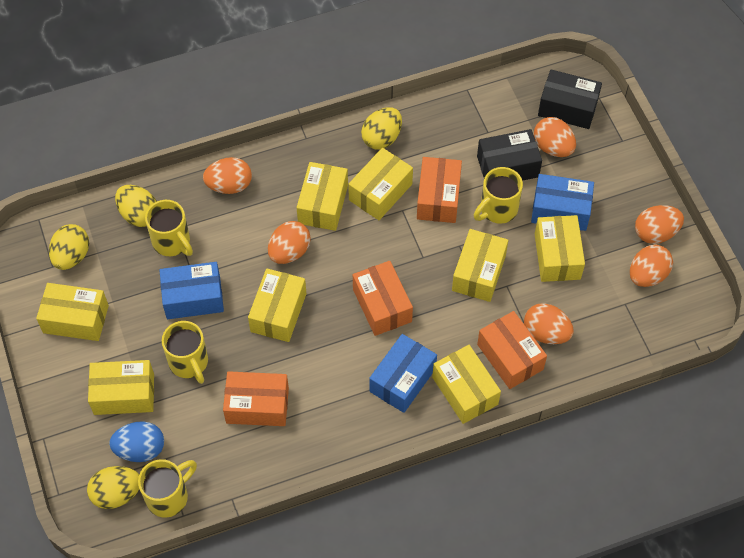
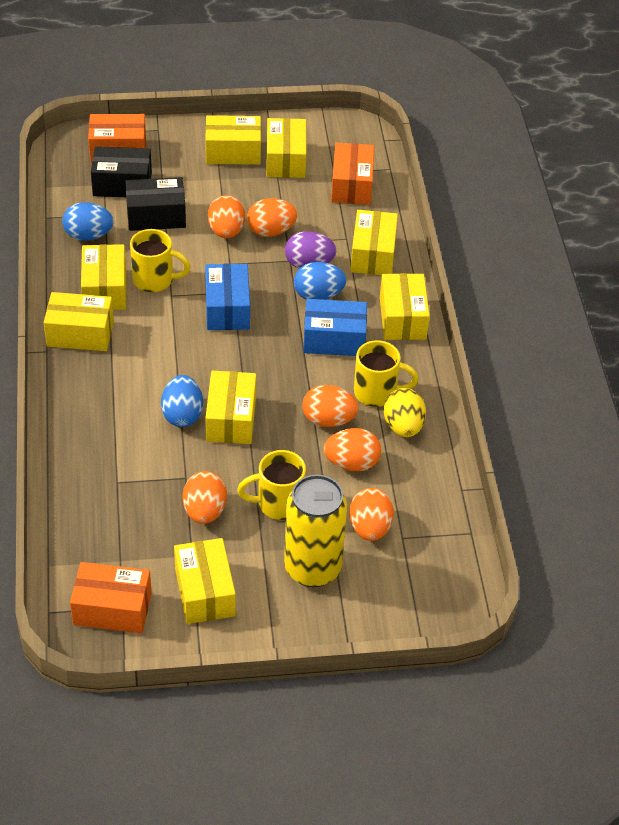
blue box: 3 -> 2
blue egg: 1 -> 3
orange box: 4 -> 3
purple egg: 0 -> 1
yellow can: 0 -> 1
yellow egg: 4 -> 1
yellow mug: 4 -> 3

